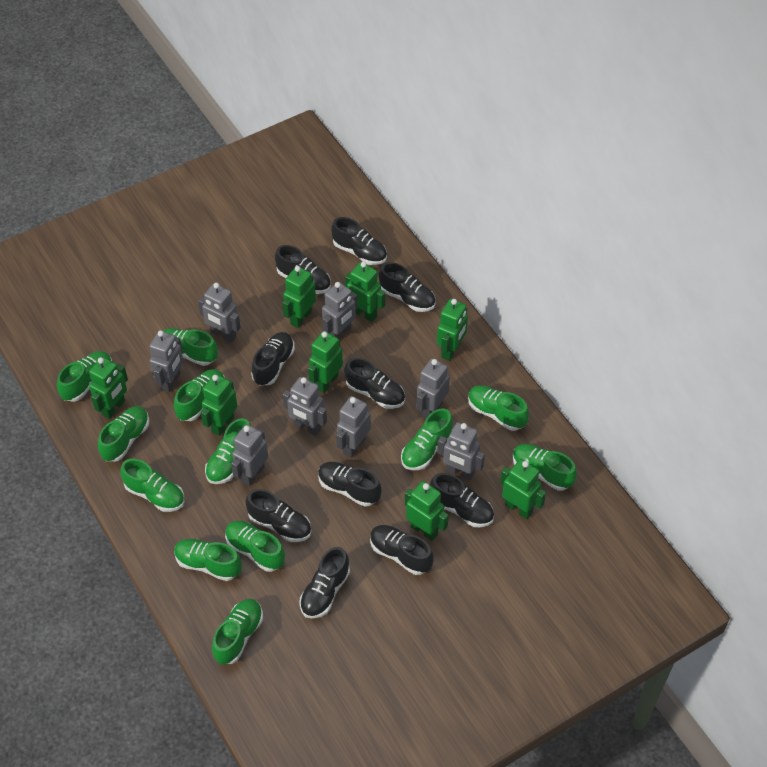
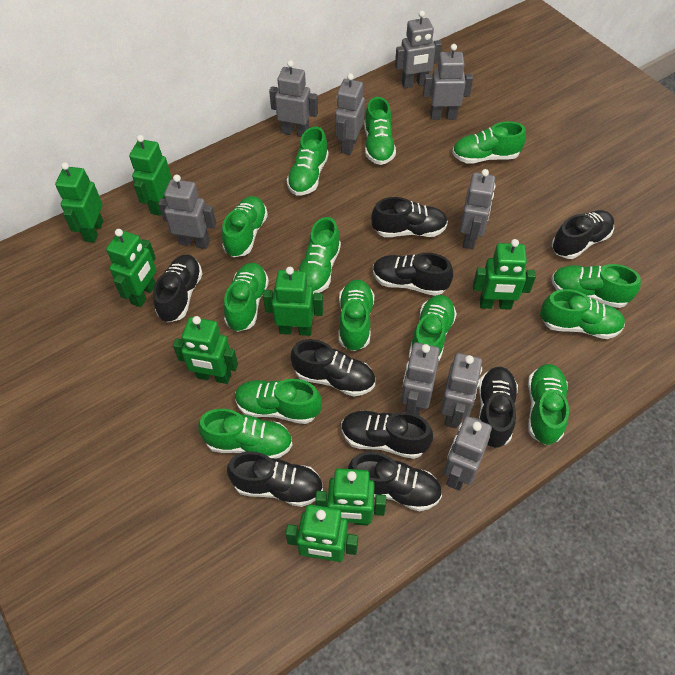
black shoe: 10 -> 9
green shoe: 12 -> 13
grey robot: 8 -> 9

